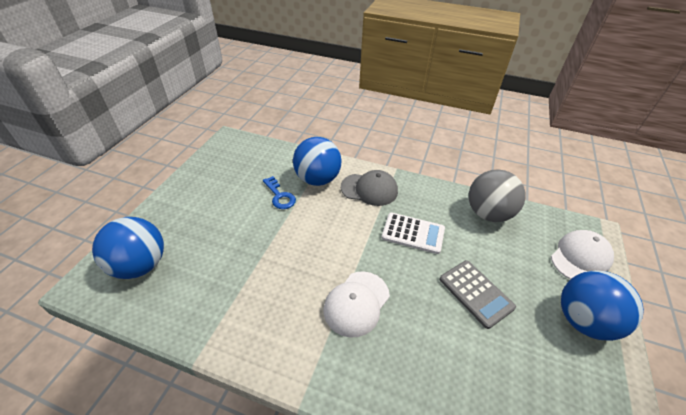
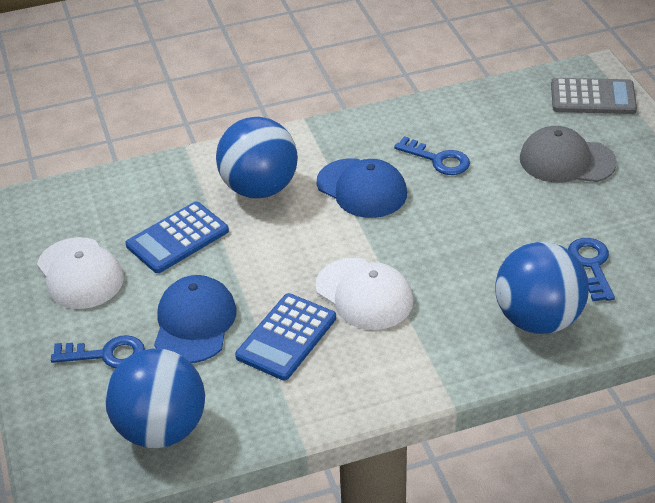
blue calculator: 0 -> 2
blue cap: 0 -> 2
blue key: 1 -> 3
grey ball: 1 -> 0
white calculator: 1 -> 0

